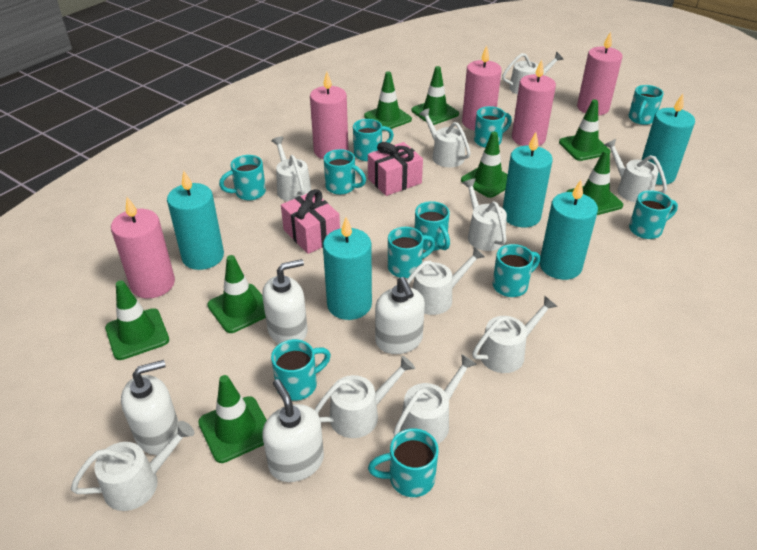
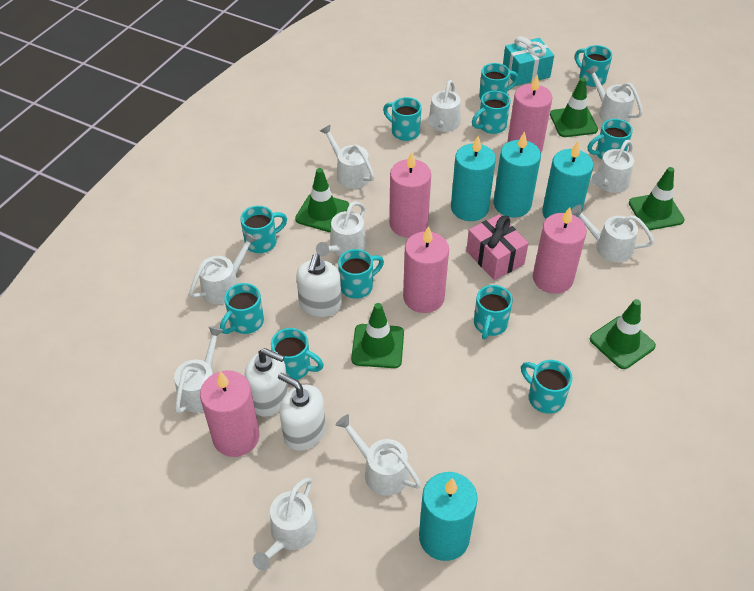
green traffic cone: 8 -> 5
pink gift: 2 -> 1
turquoise candle: 5 -> 4
turquoise gift: 0 -> 1
white soap dispenser: 4 -> 3

